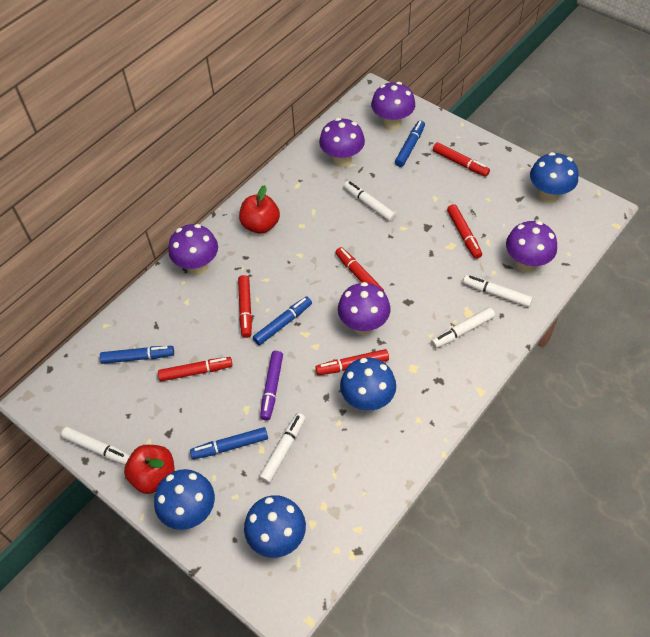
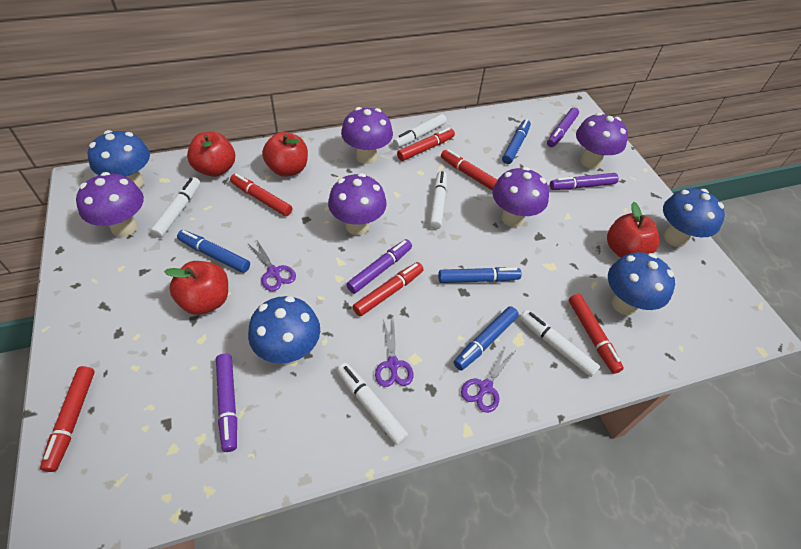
purple marker: 1 -> 4
purple scissors: 0 -> 3
red apple: 2 -> 4

